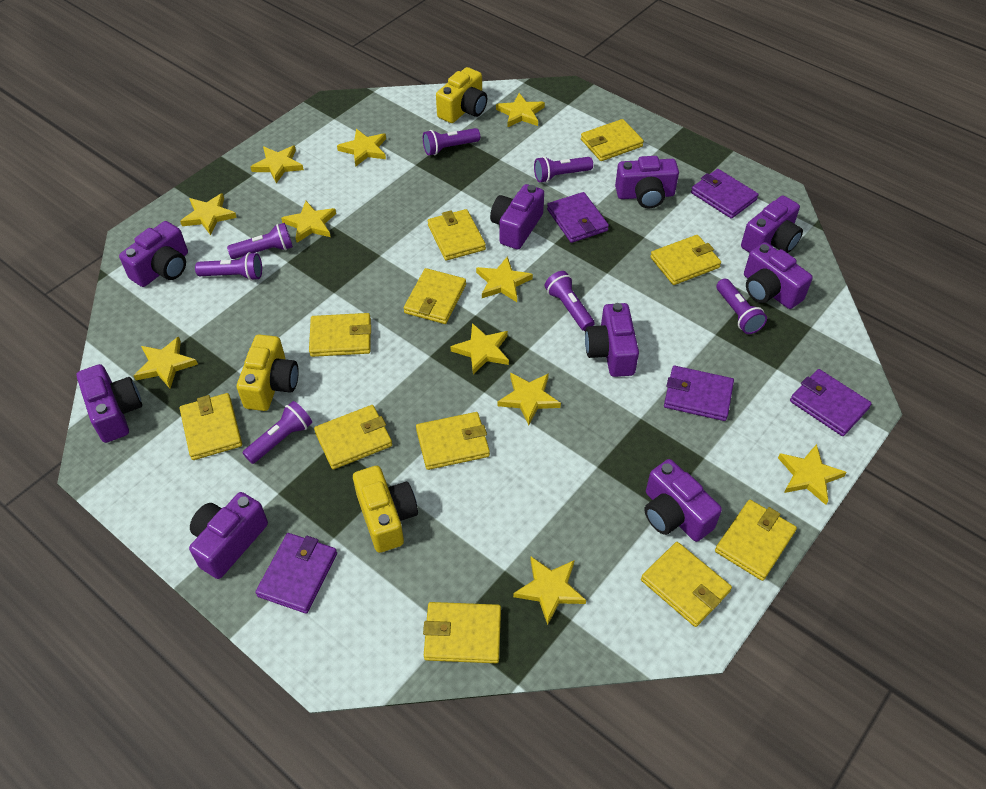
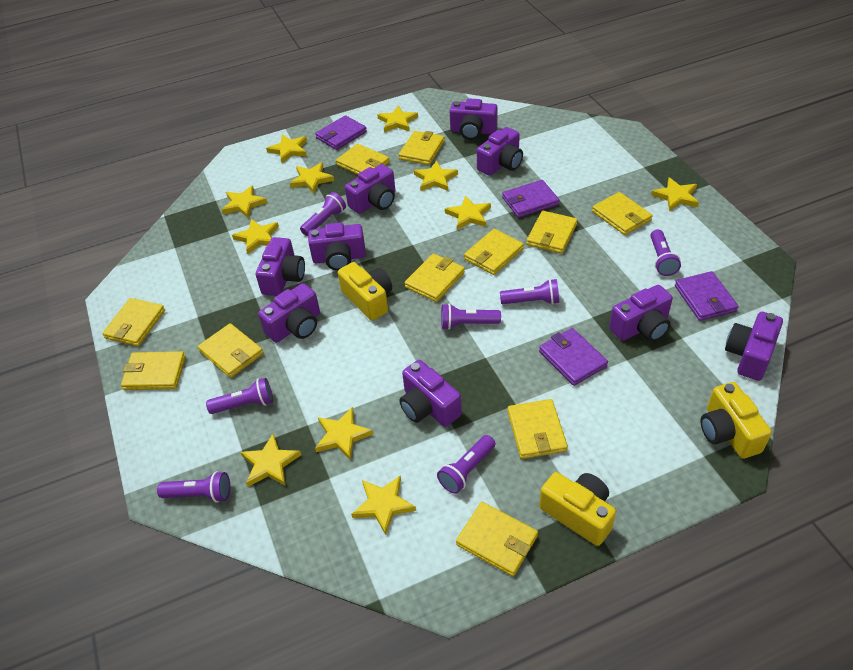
purple wallet: 5 -> 4

